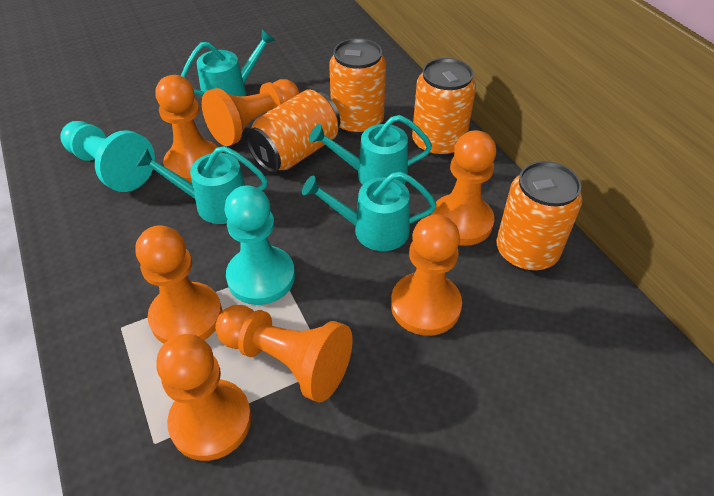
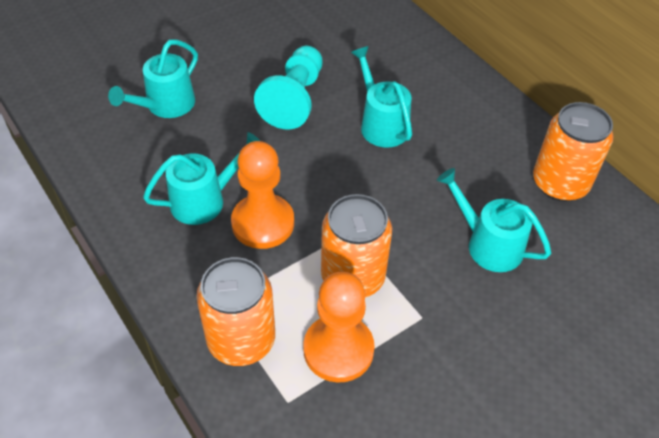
orange can: 4 -> 3
orange pawn: 7 -> 2
turquoise pawn: 2 -> 1

